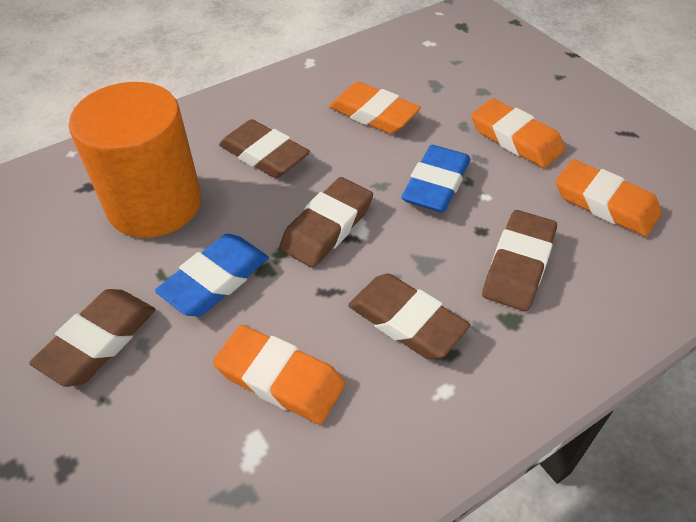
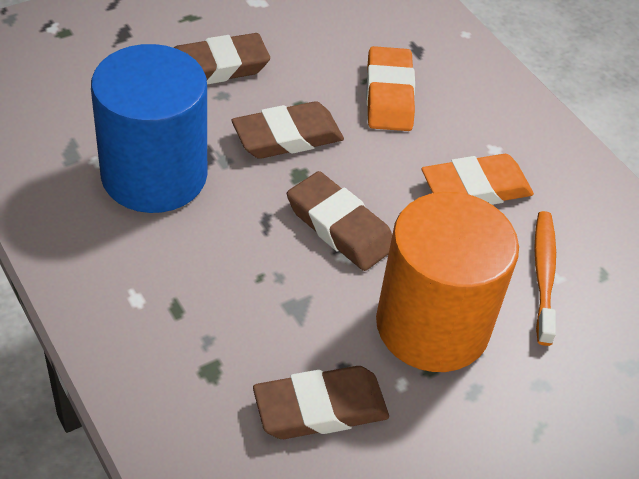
blue cylinder: 0 -> 1
blue eraser: 2 -> 0
brown eraser: 5 -> 4
orange eraser: 4 -> 2
orange toothbrush: 0 -> 1

